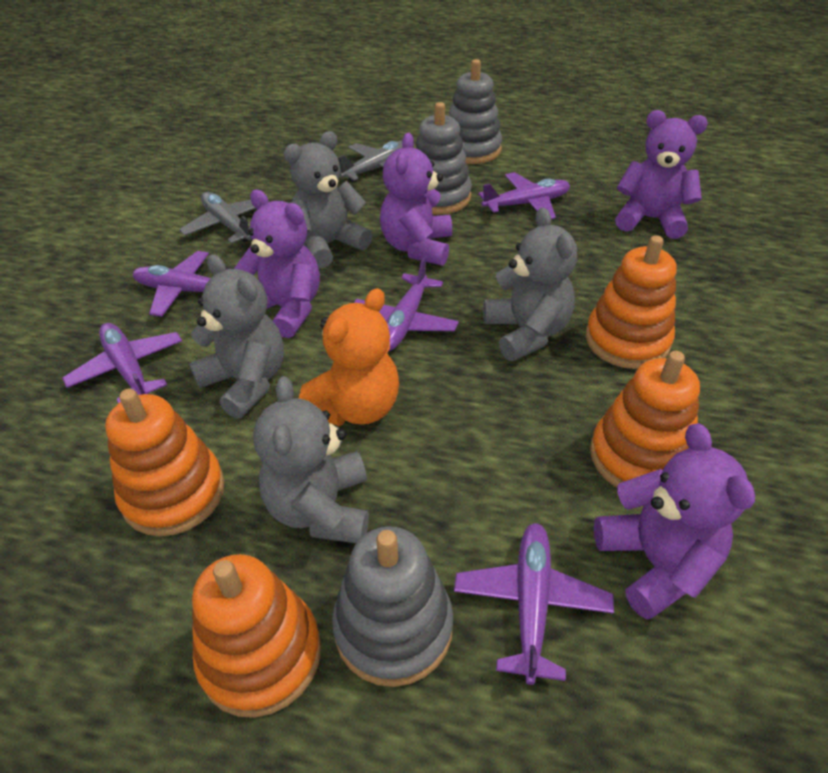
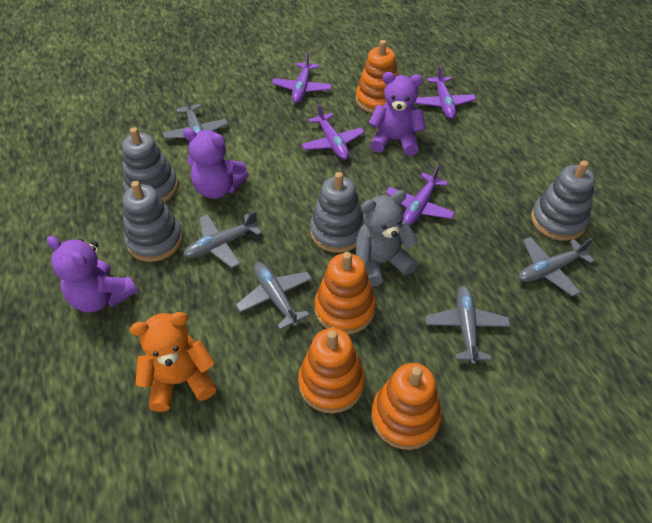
grey plane: 2 -> 5
grey stacking toy: 3 -> 4
grey teddy bear: 4 -> 1
purple plane: 5 -> 4
purple teddy bear: 4 -> 3

